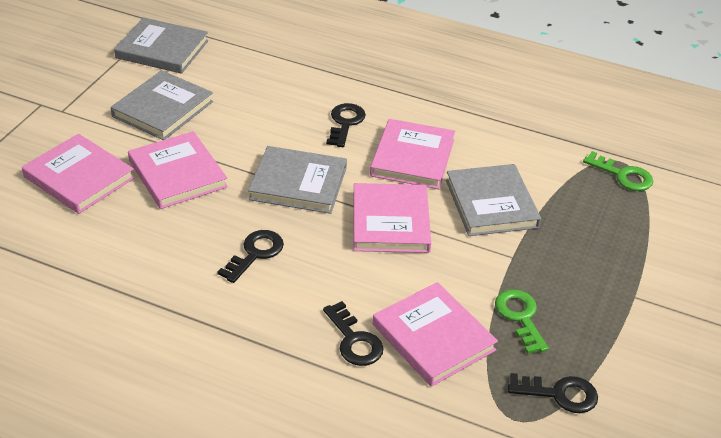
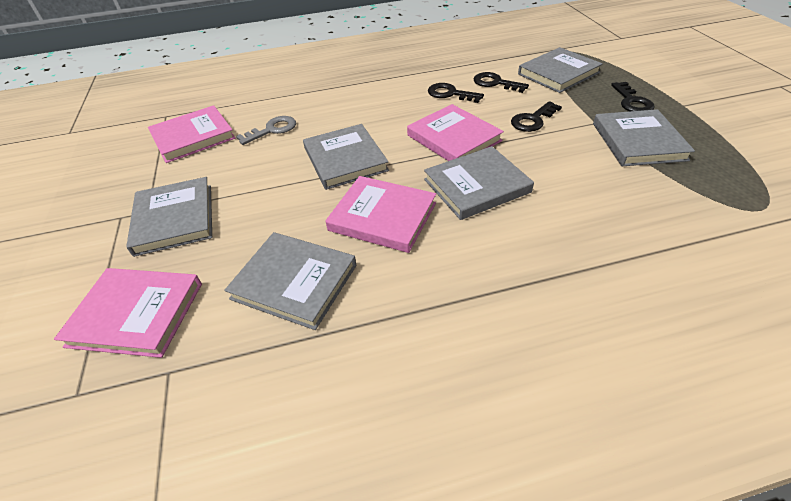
green key: 2 -> 0
grey book: 4 -> 6
grey key: 0 -> 1
pink book: 5 -> 4

